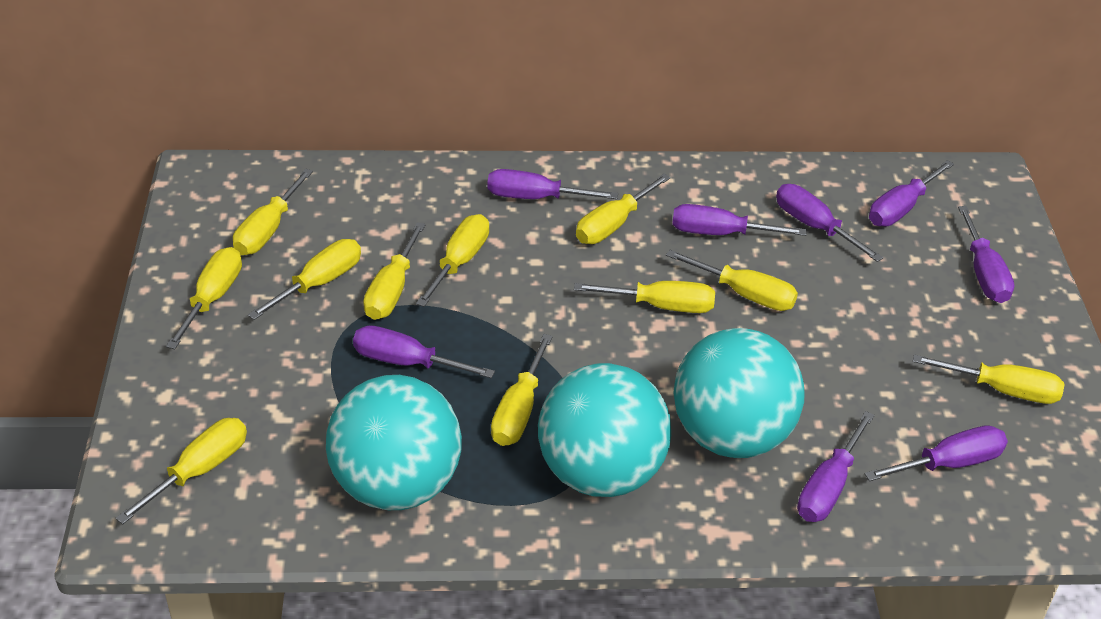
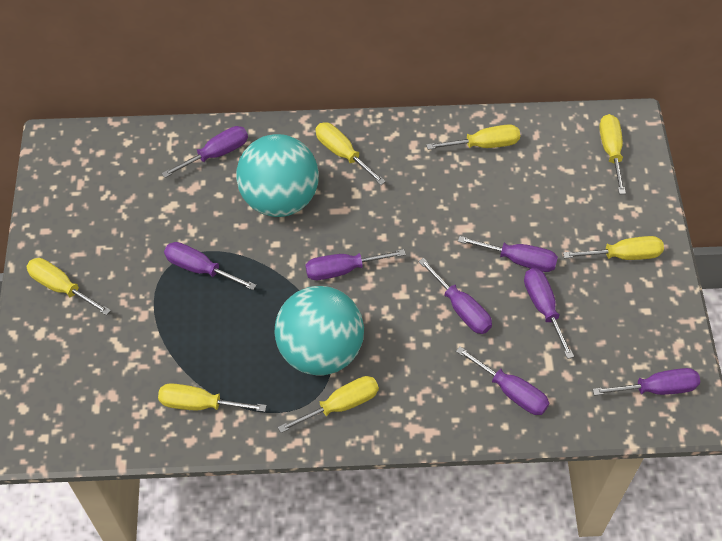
turquoise ball: 3 -> 2
yellow screwdriver: 11 -> 7

